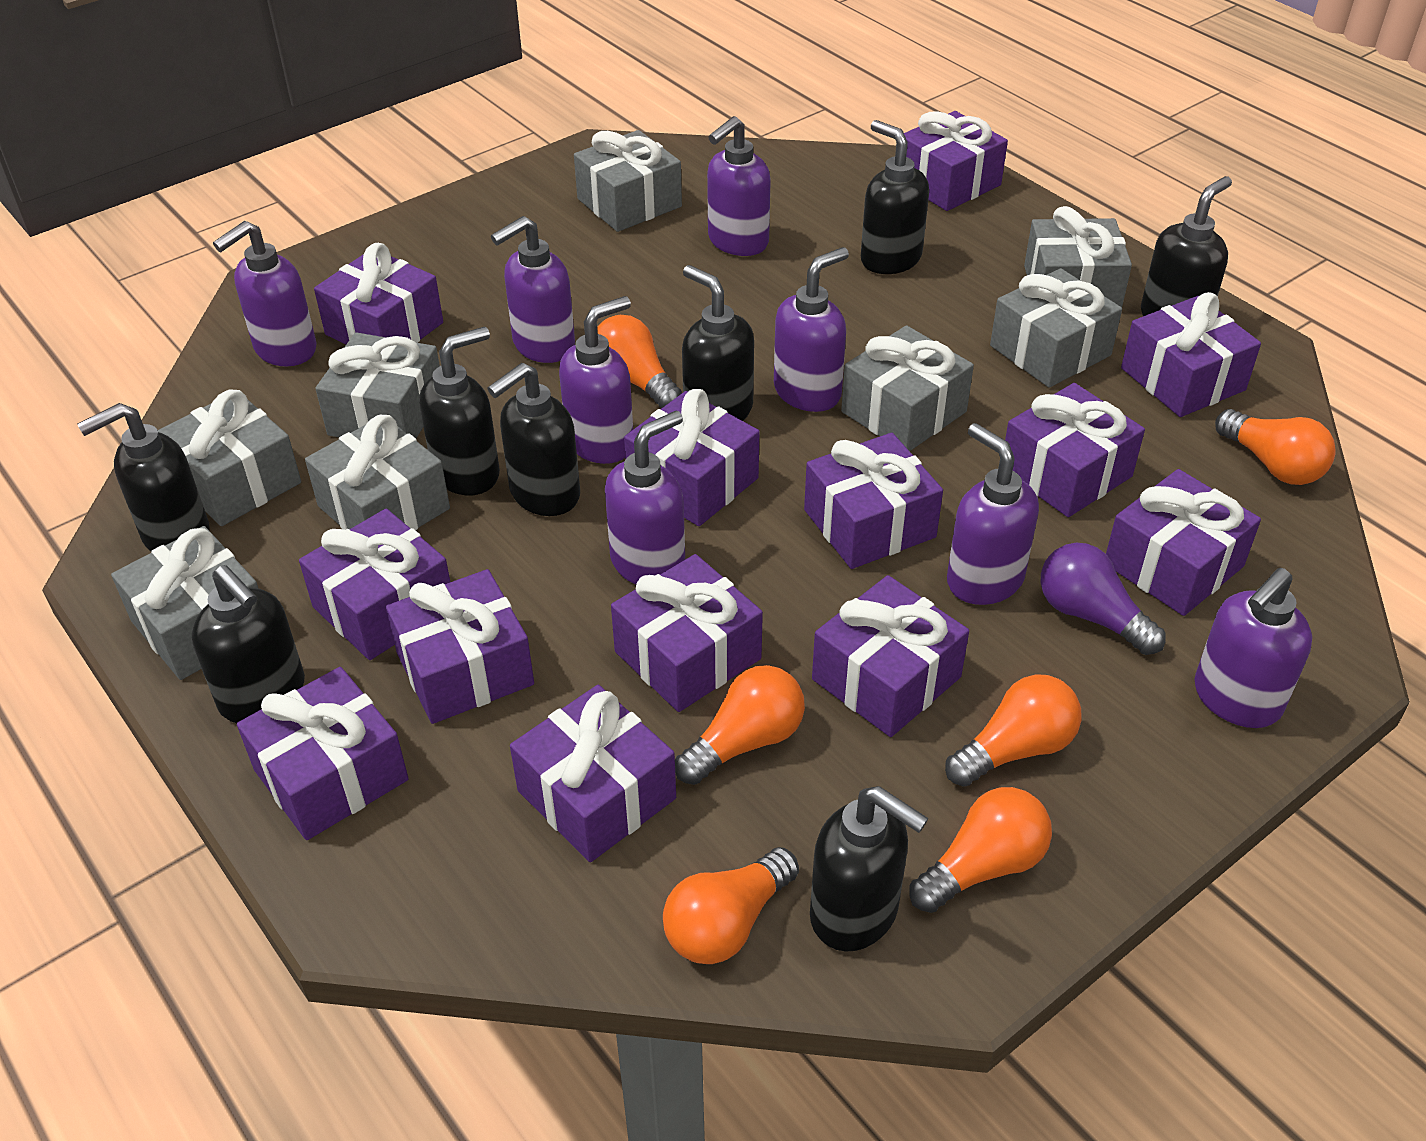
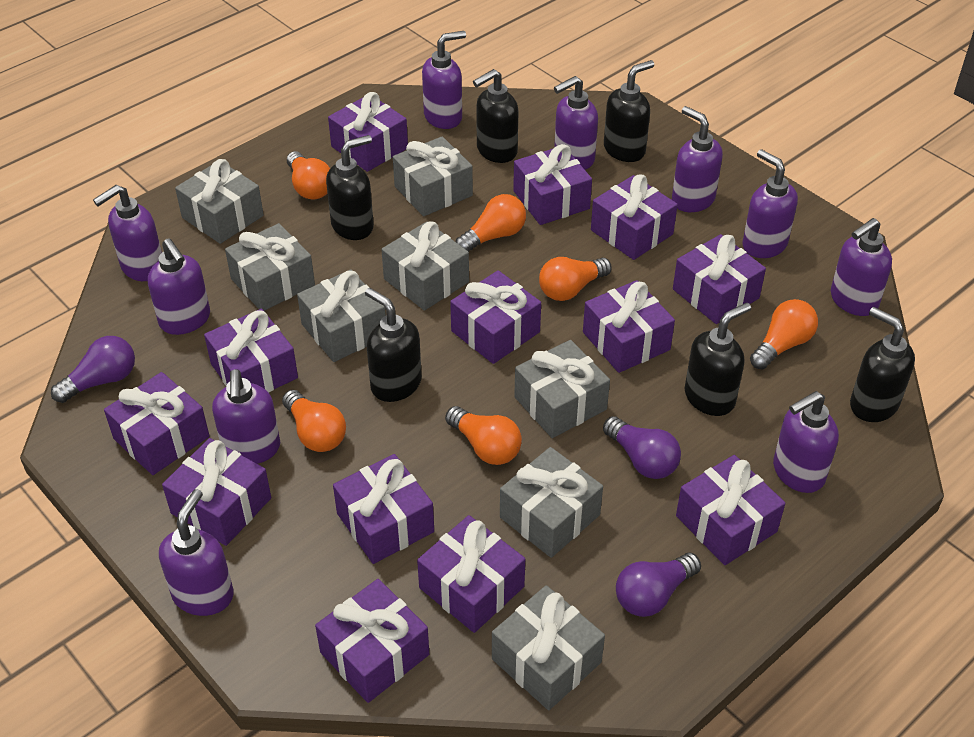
black soap dispenser: 8 -> 6
purple light bulb: 1 -> 3
purple soap dispenser: 8 -> 10

